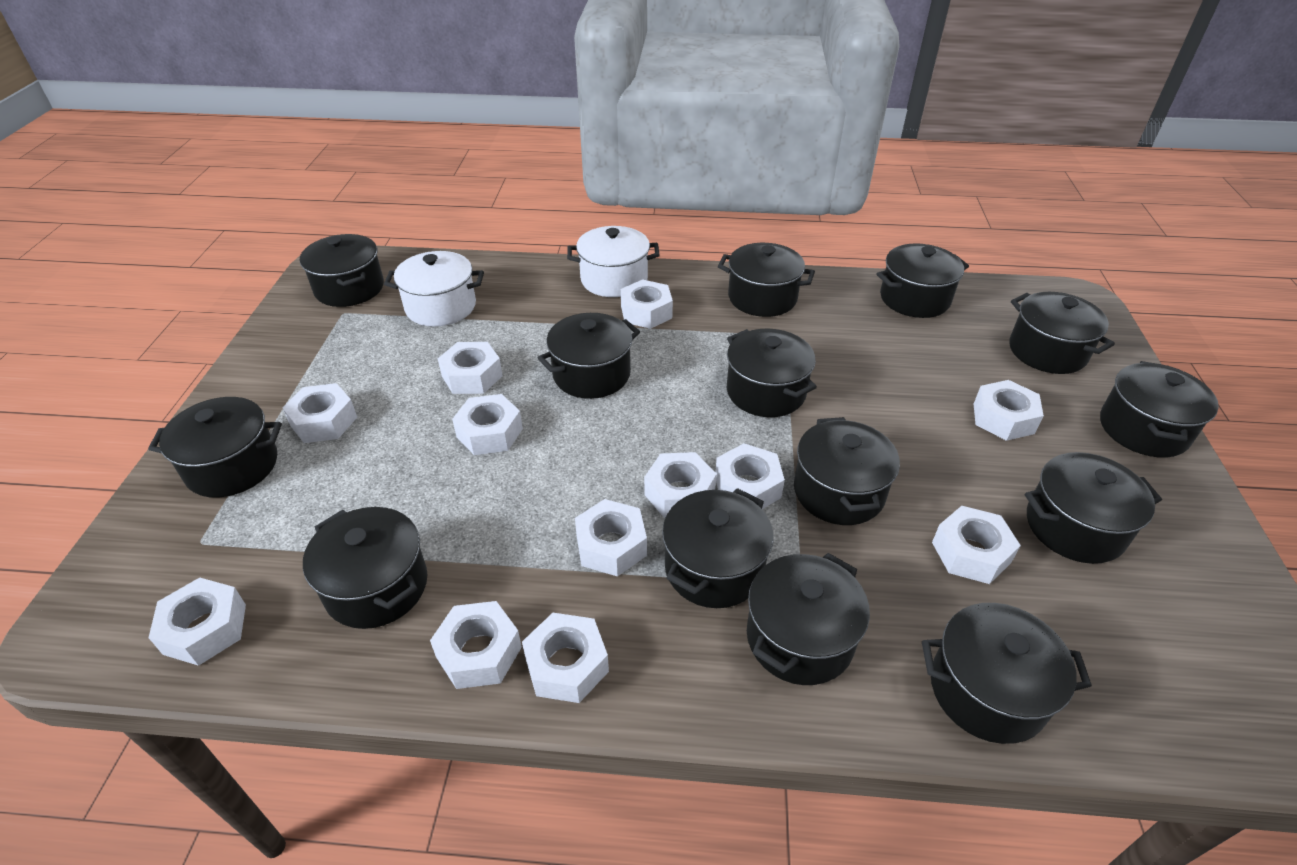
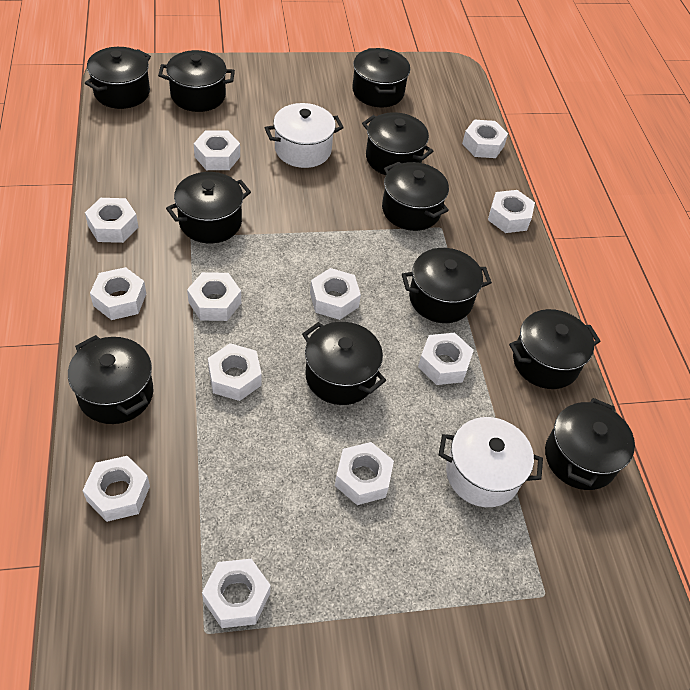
black pot: 14 -> 11

